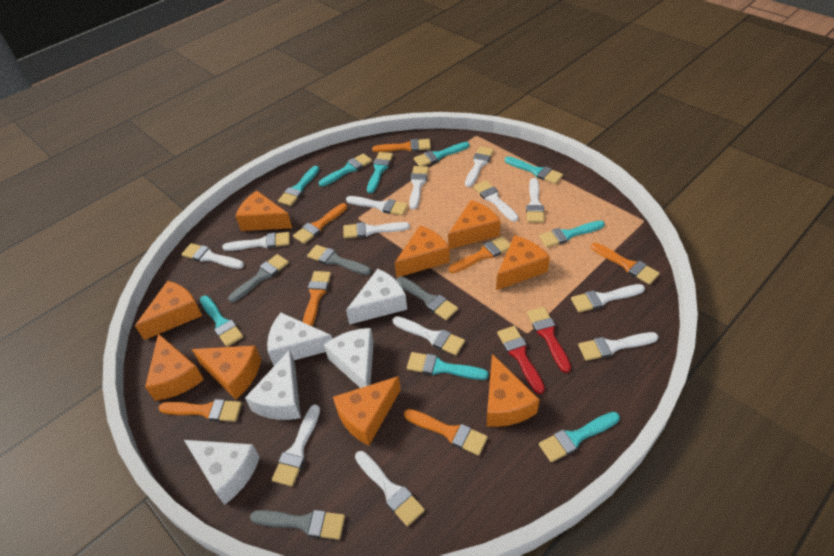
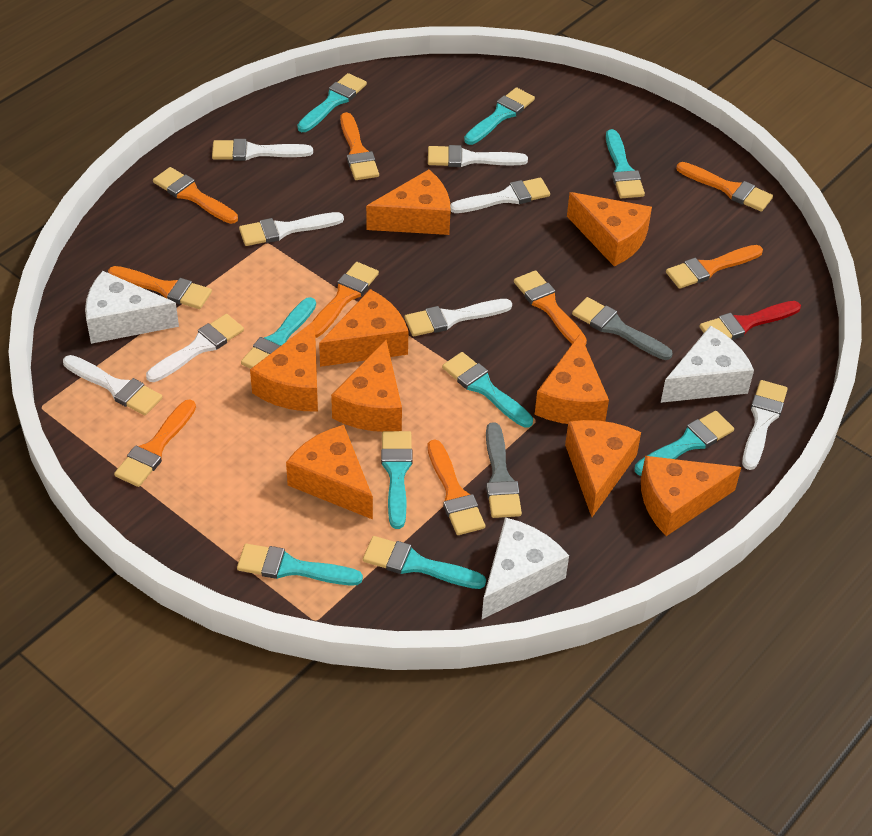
grey brush: 4 -> 2
orange brush: 7 -> 9
red brush: 2 -> 1
white brush: 13 -> 8
white cheese: 5 -> 3

